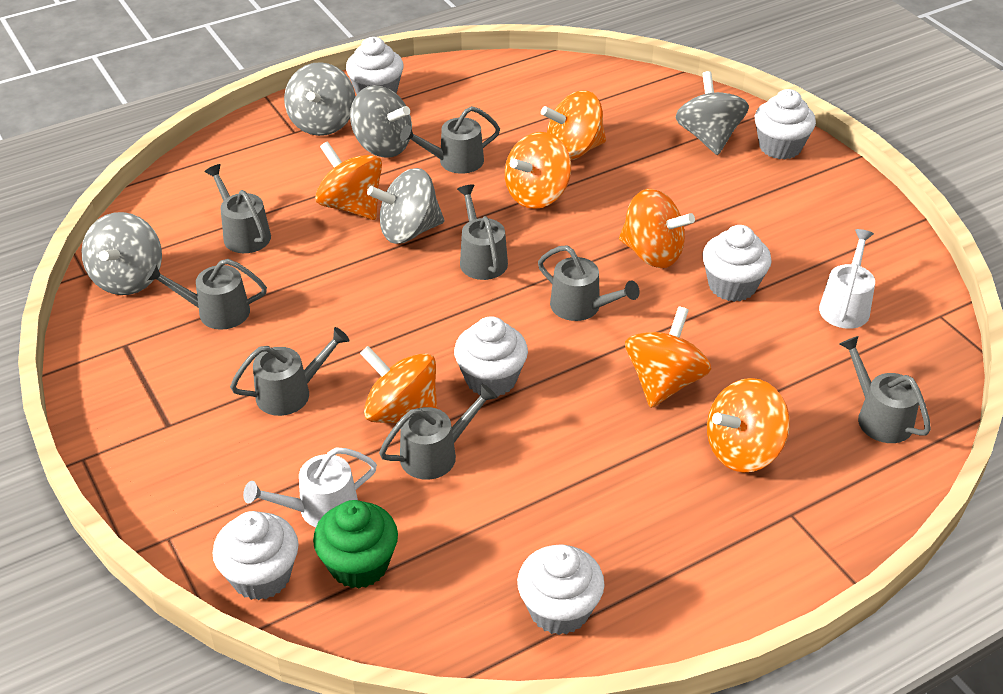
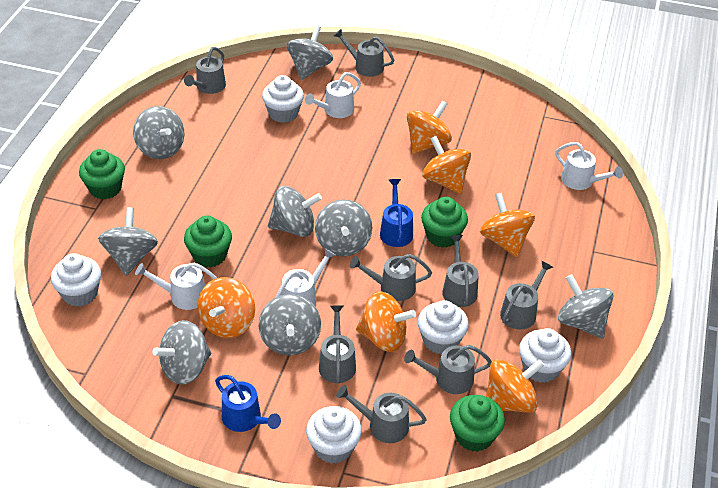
blue watering can: 0 -> 2
green cupcake: 1 -> 4
grey spinning top: 5 -> 8
orange spinning top: 7 -> 6
white cupcake: 6 -> 5
white watering can: 2 -> 4

